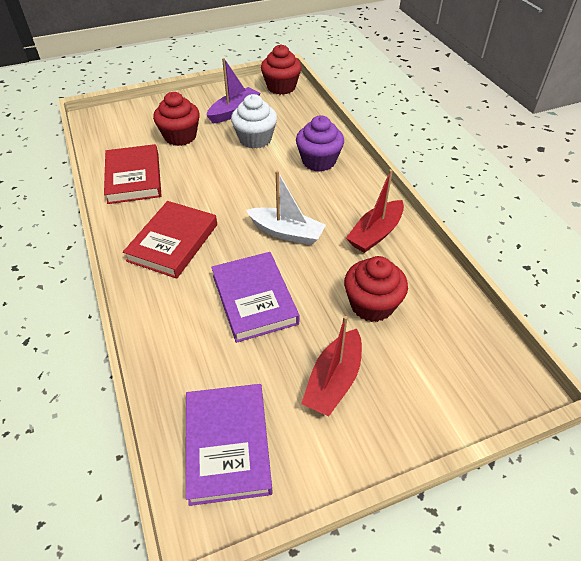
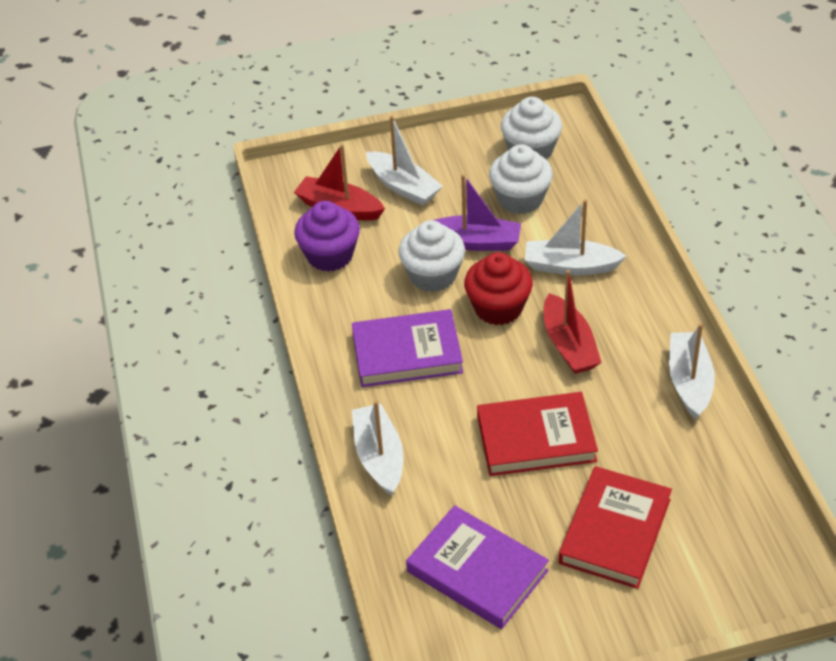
red cupcake: 3 -> 1
white boat: 1 -> 4
white cupcake: 1 -> 3

